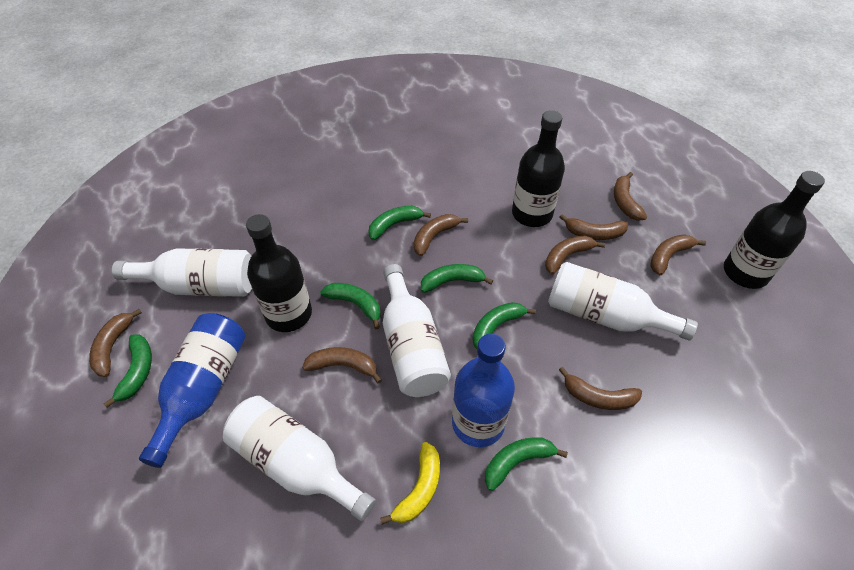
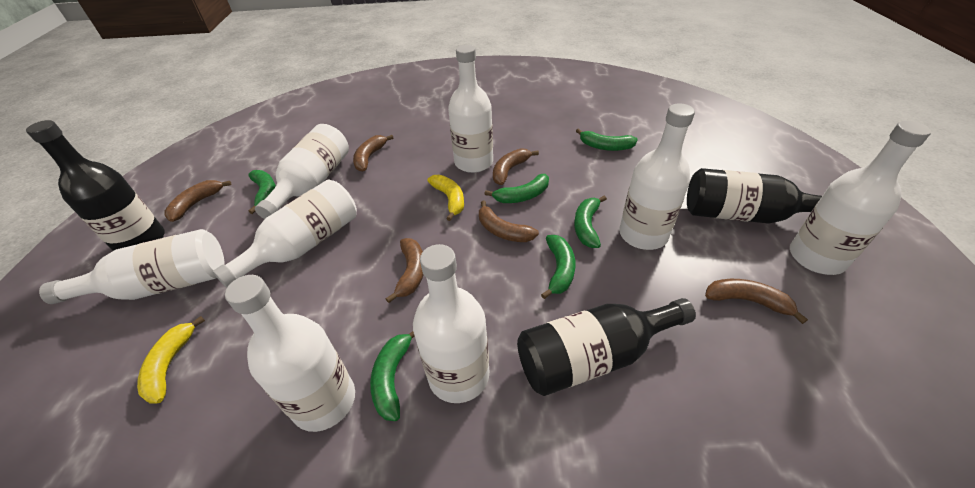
blue bottle: 2 -> 0
brown banana: 8 -> 6
white bottle: 4 -> 8
yellow banana: 1 -> 2

